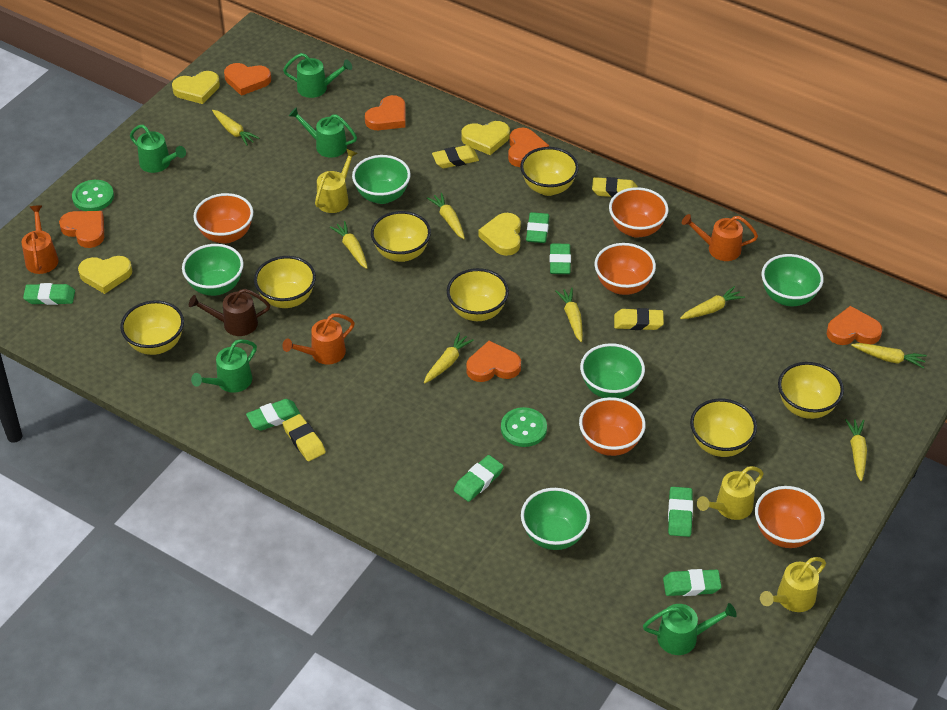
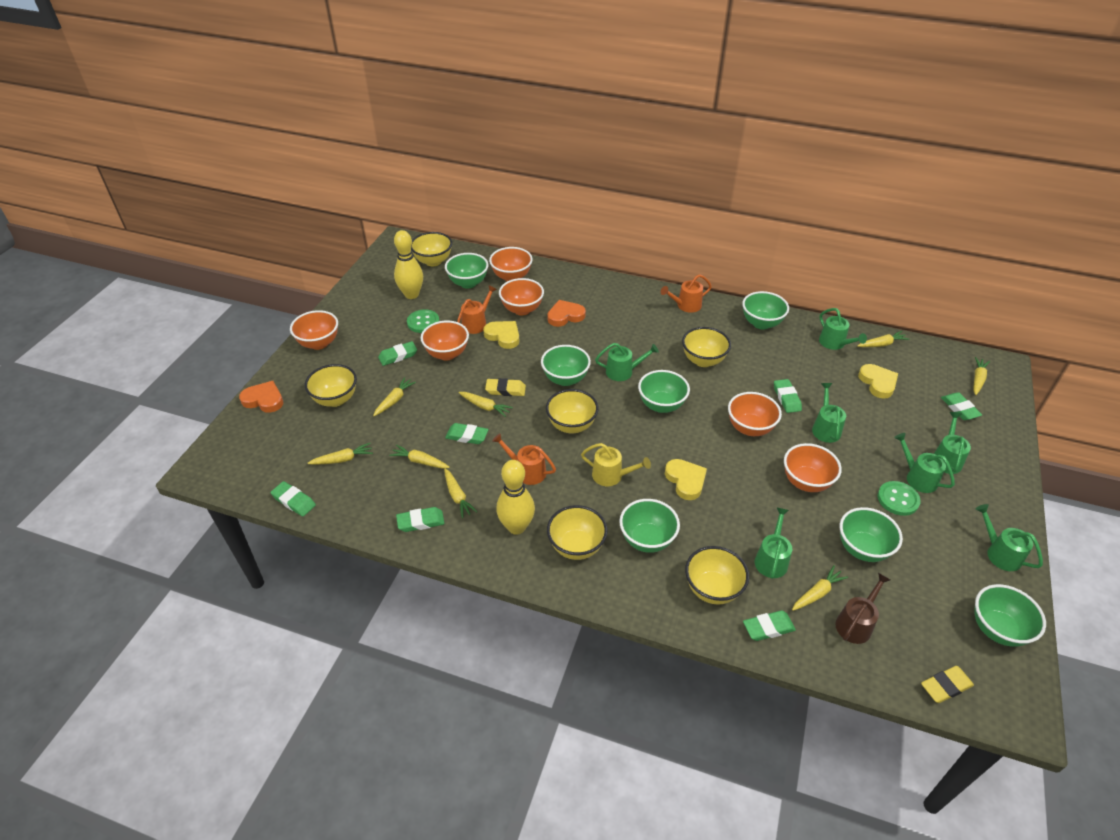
green bowl: 5 -> 7
green watering can: 5 -> 7
orange bowl: 5 -> 6
orange heart: 6 -> 2
yellow bowl: 7 -> 6
yellow bowling pin: 0 -> 2
yellow eraser: 4 -> 2
yellow heart: 4 -> 3
yellow watering can: 3 -> 1

